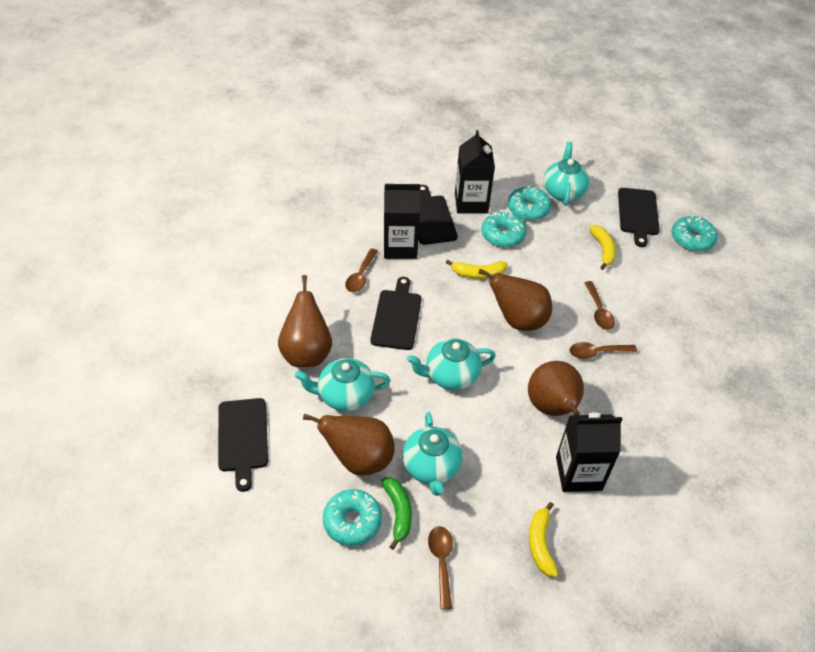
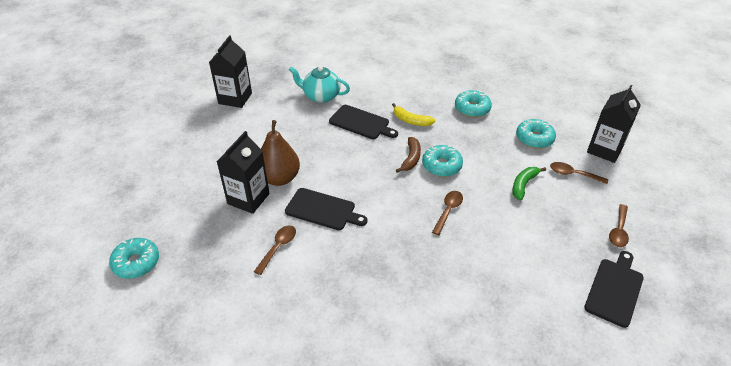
black cutting board: 4 -> 3
brown banana: 0 -> 1
brown pear: 4 -> 1
turquoise teapot: 4 -> 1
yellow banana: 3 -> 1

